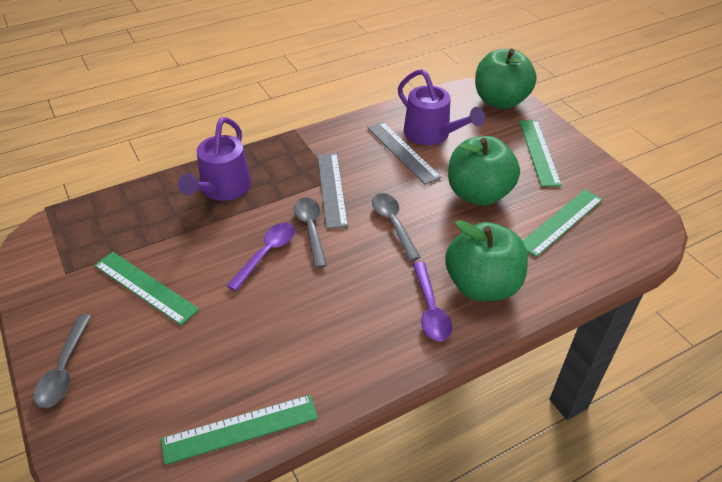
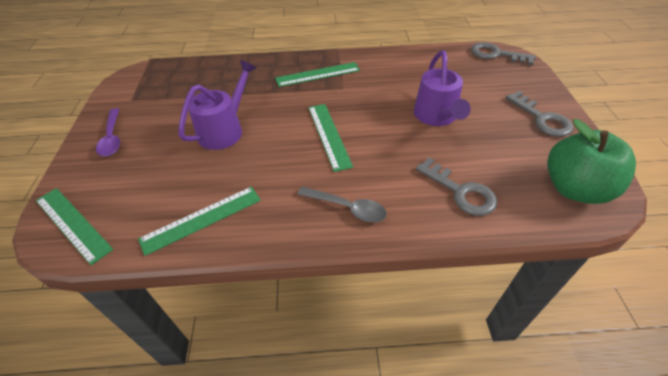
green apple: 3 -> 1
grey key: 0 -> 3
grey ruler: 2 -> 0
grey spoon: 3 -> 1
purple spoon: 2 -> 1

